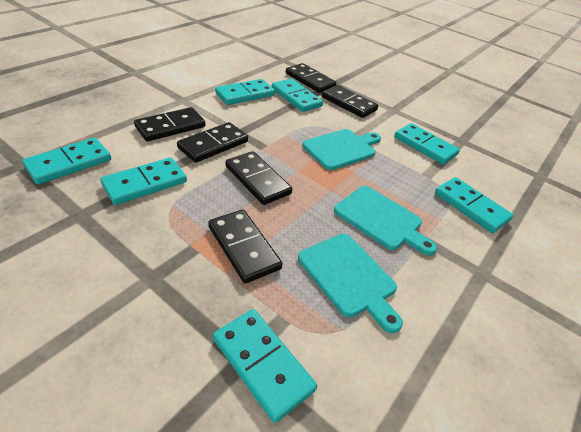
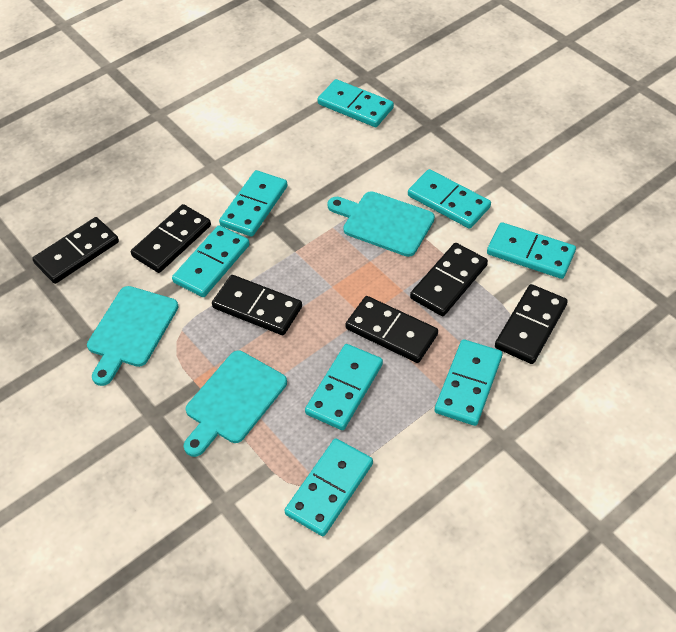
turquoise domino: 7 -> 8

